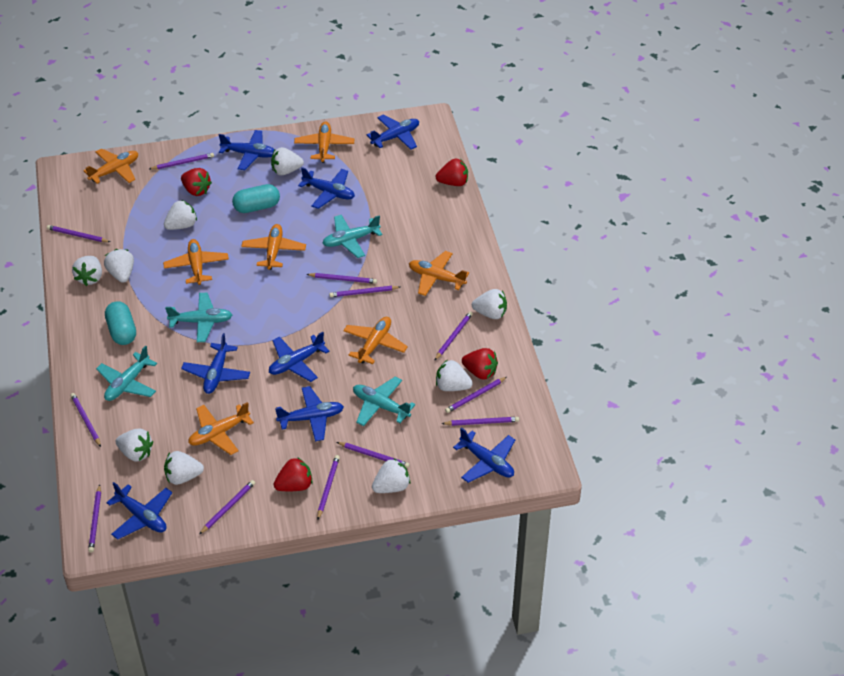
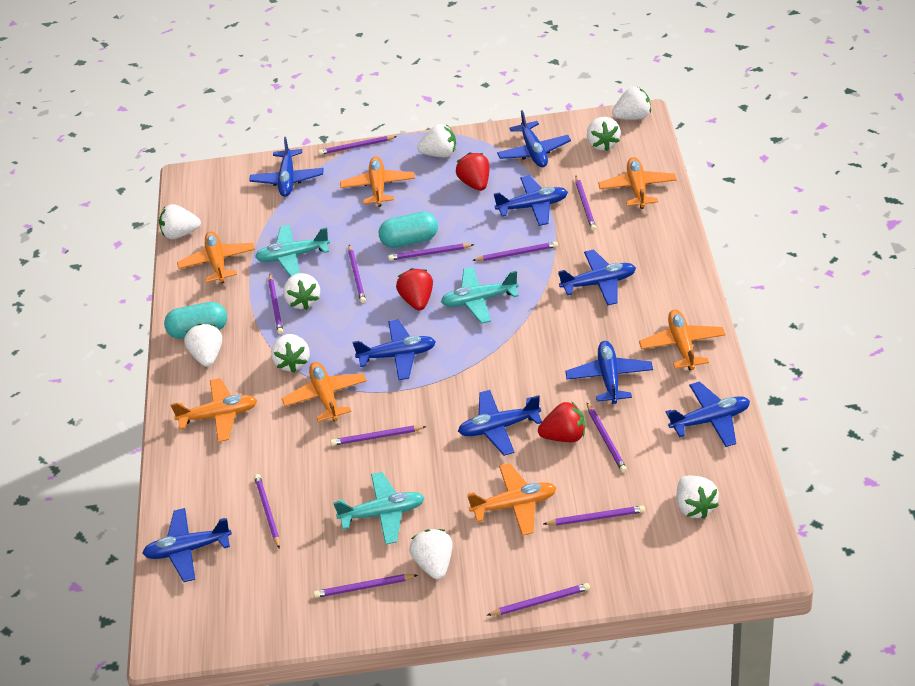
blue plane: 8 -> 9
red strawberry: 4 -> 3
turquoise plane: 4 -> 3

